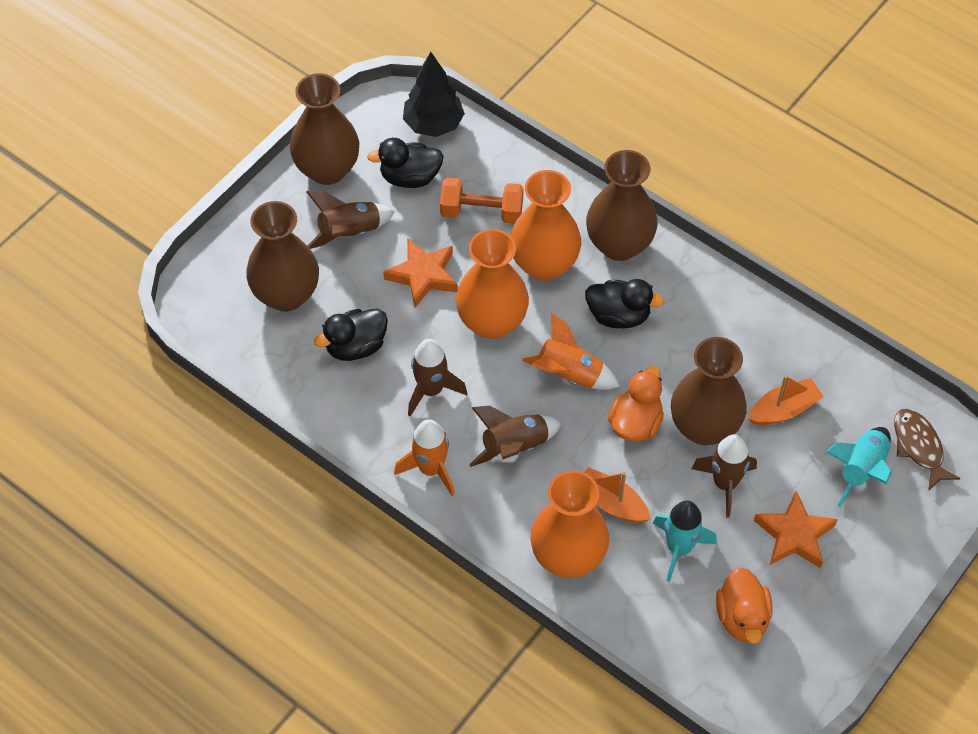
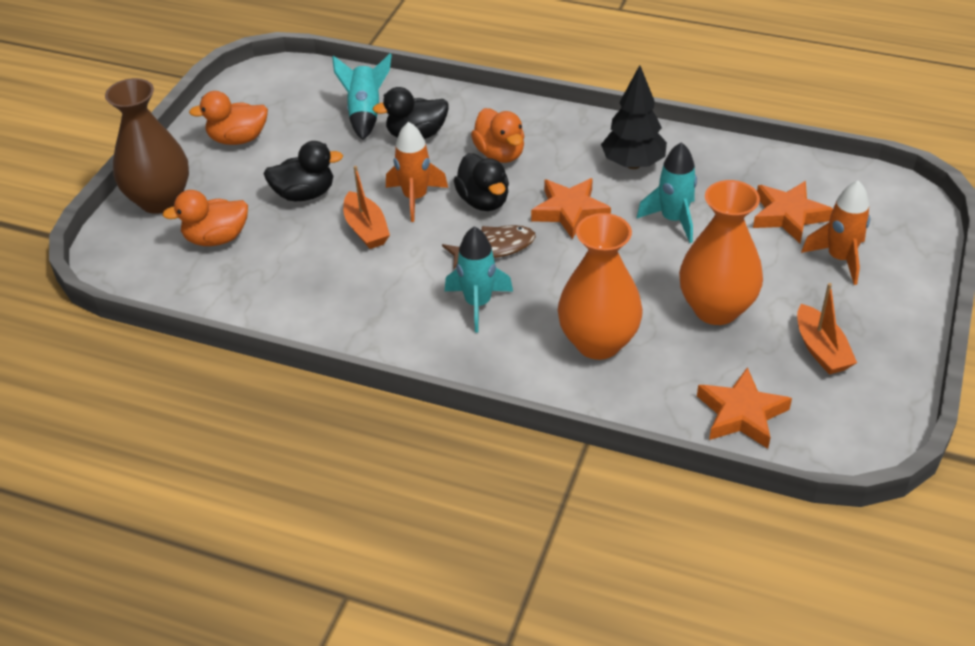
brown rocket: 4 -> 0
brown vase: 4 -> 1
orange duck: 2 -> 3
orange dumbbell: 1 -> 0
orange star: 2 -> 3
orange vase: 3 -> 2
turquoise rocket: 2 -> 3

